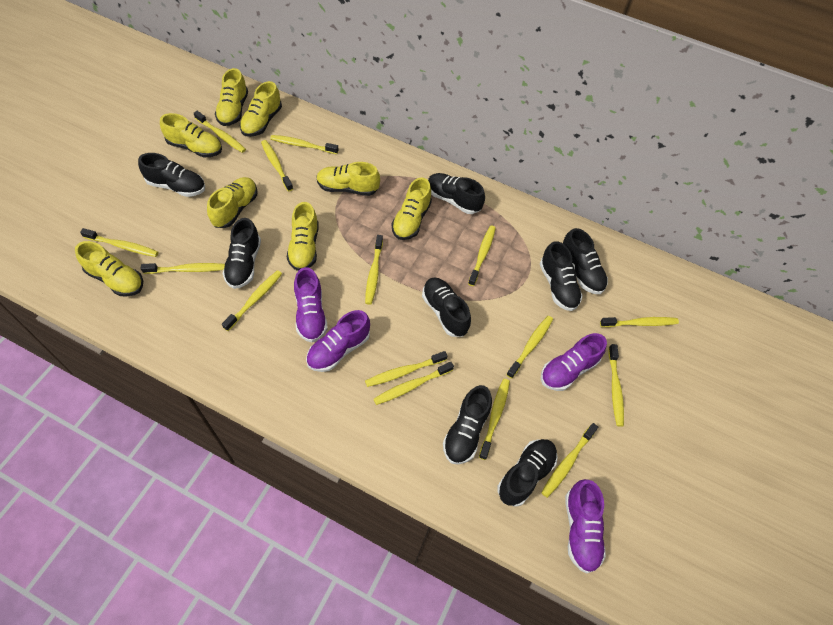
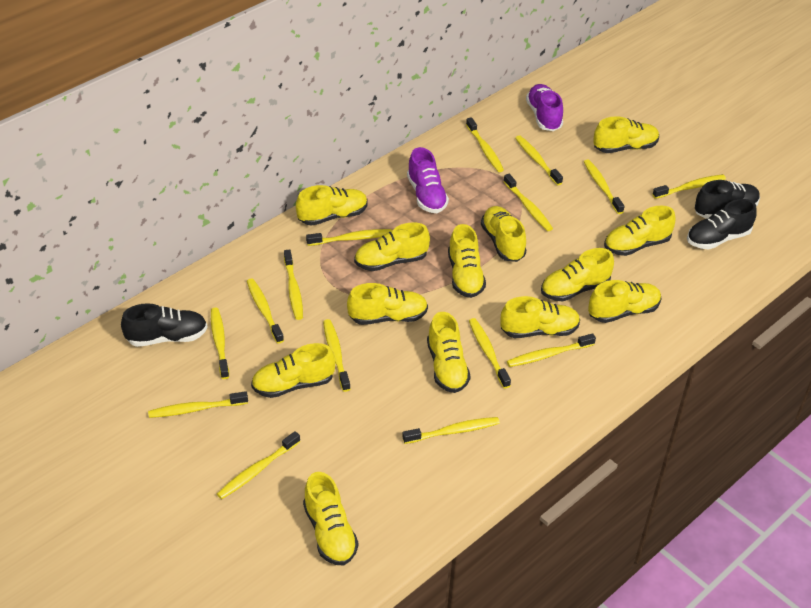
black shoe: 8 -> 3
purple shoe: 4 -> 2
yellow shoe: 8 -> 13

